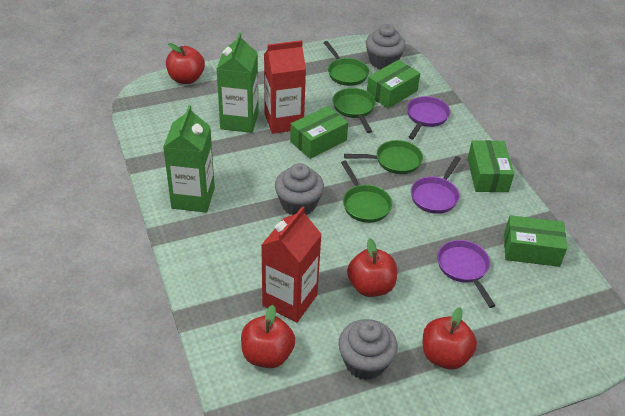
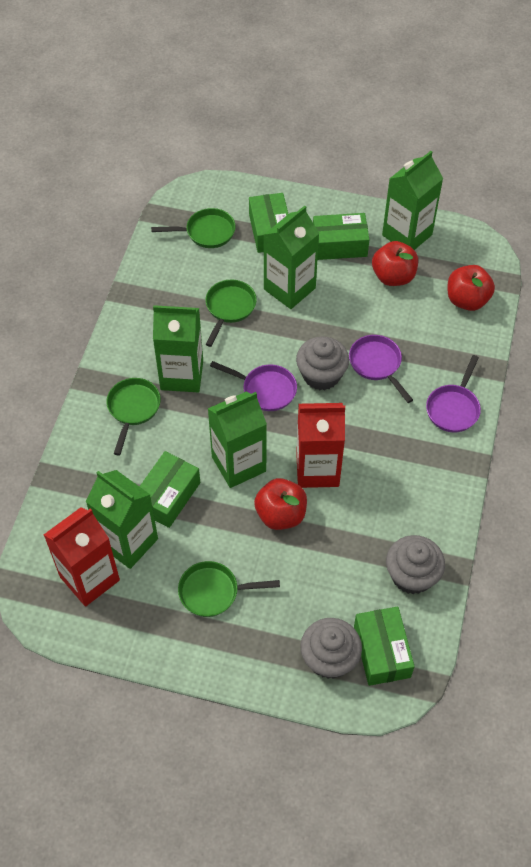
green carton: 2 -> 5
red apple: 4 -> 3

